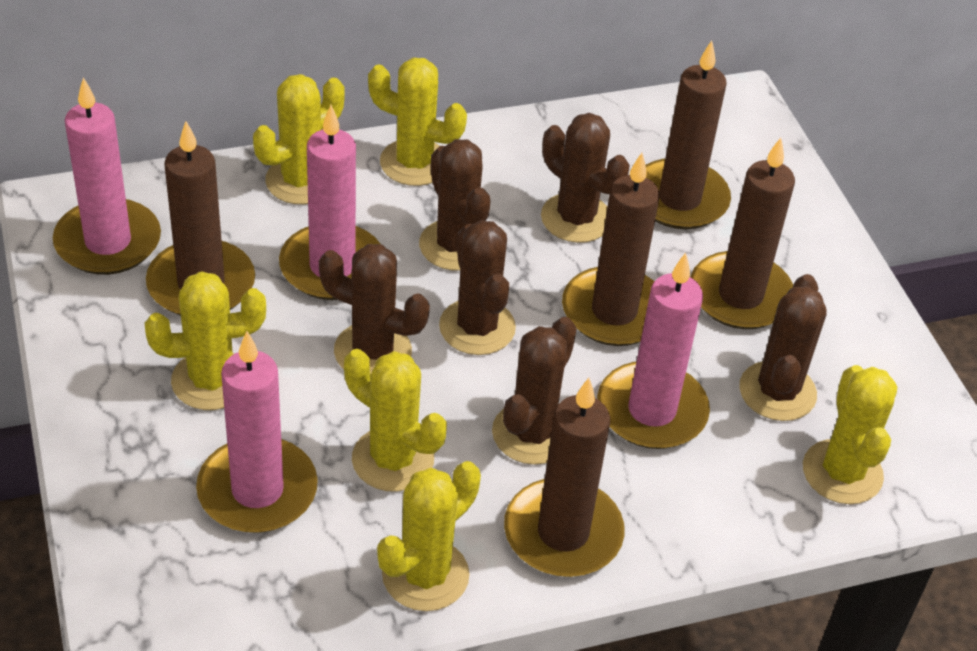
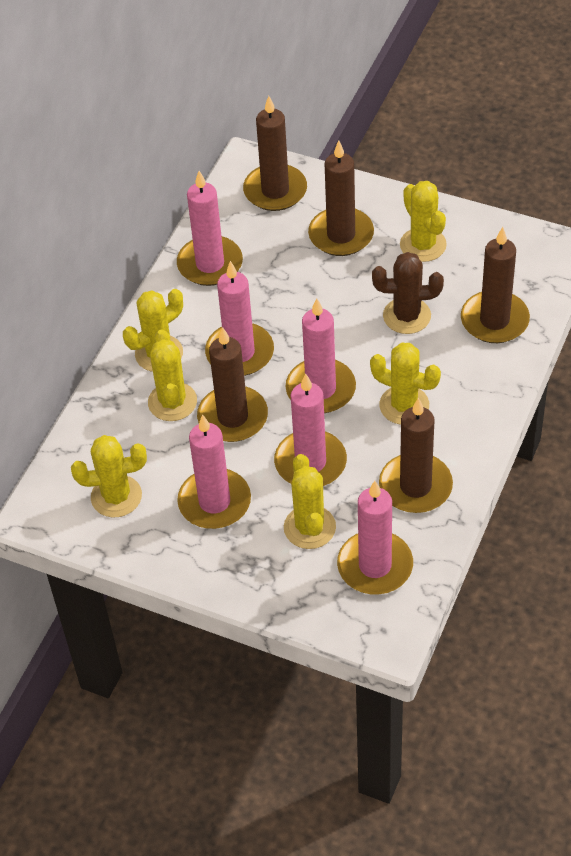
brown cactus: 6 -> 1
pink candle: 4 -> 6

